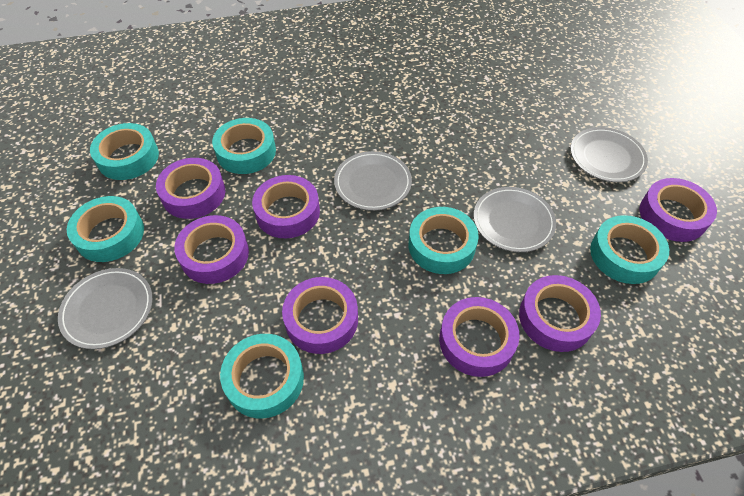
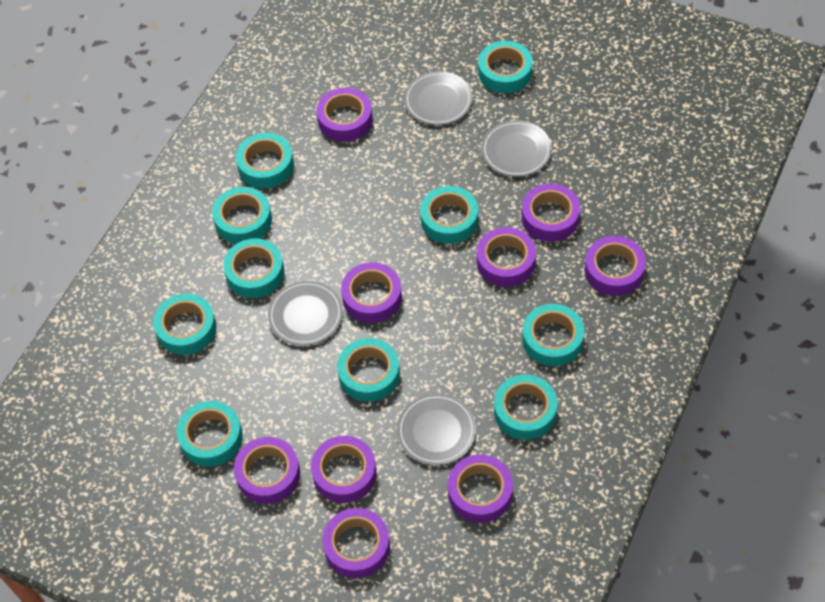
purple tape: 7 -> 9
turquoise tape: 6 -> 10

